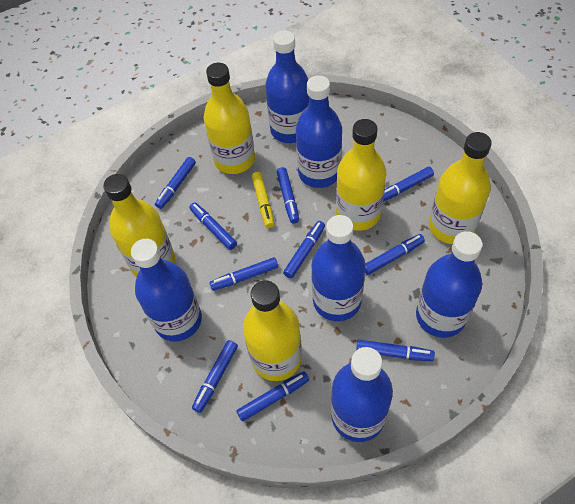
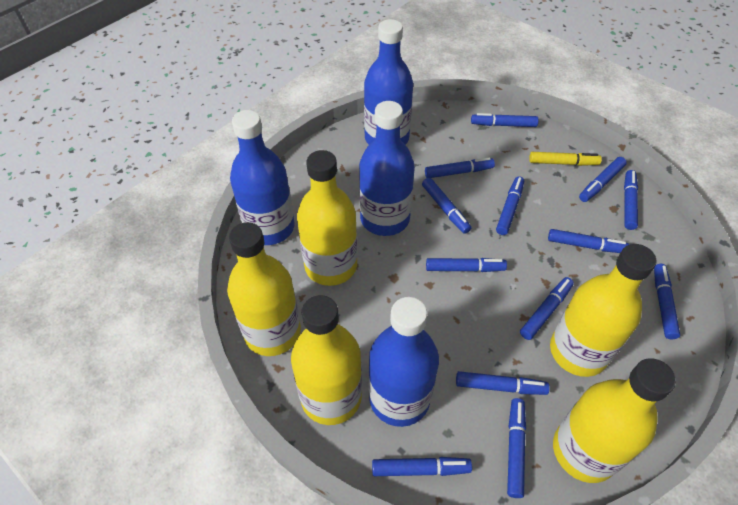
blue bottle: 6 -> 4
blue marker: 10 -> 13

